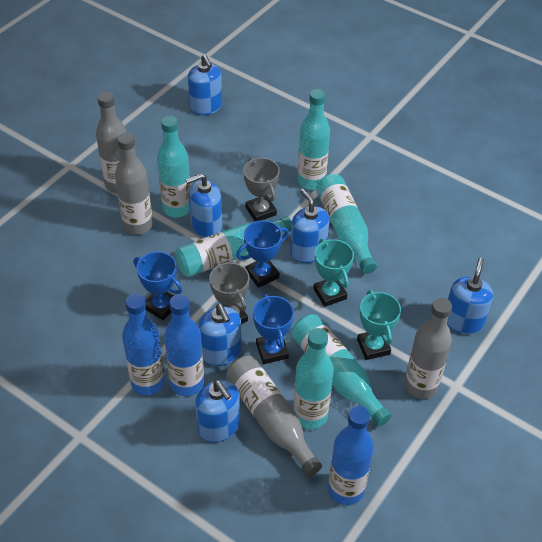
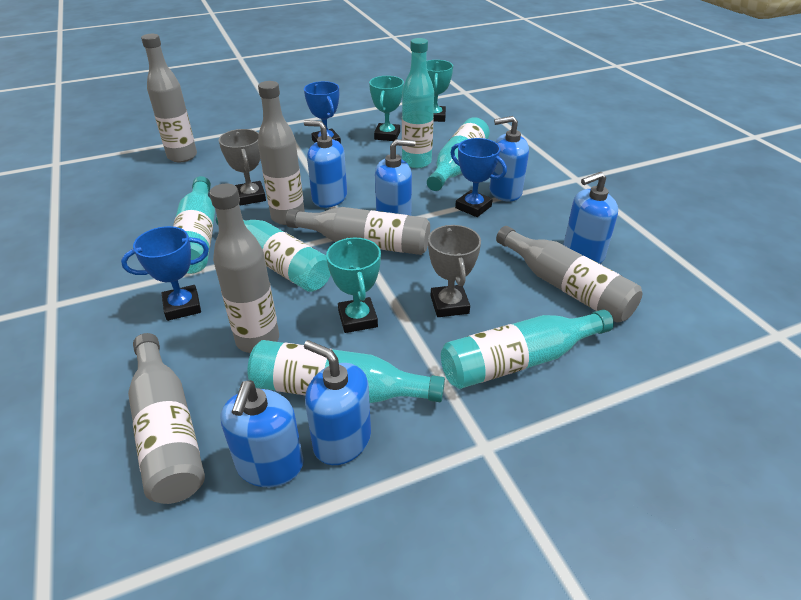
blue bottle: 3 -> 0
grey bottle: 4 -> 6
turquoise trophy: 2 -> 3

